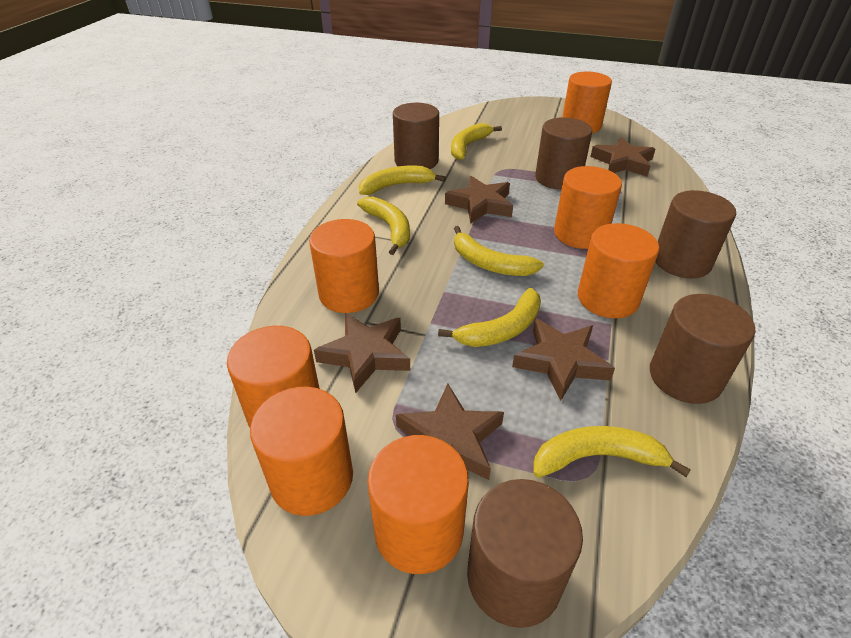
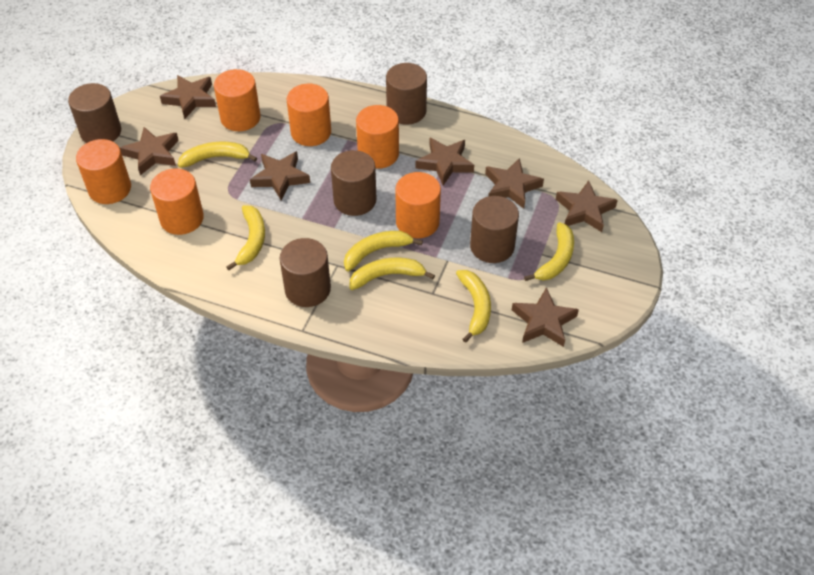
brown star: 5 -> 7
orange cylinder: 7 -> 6

